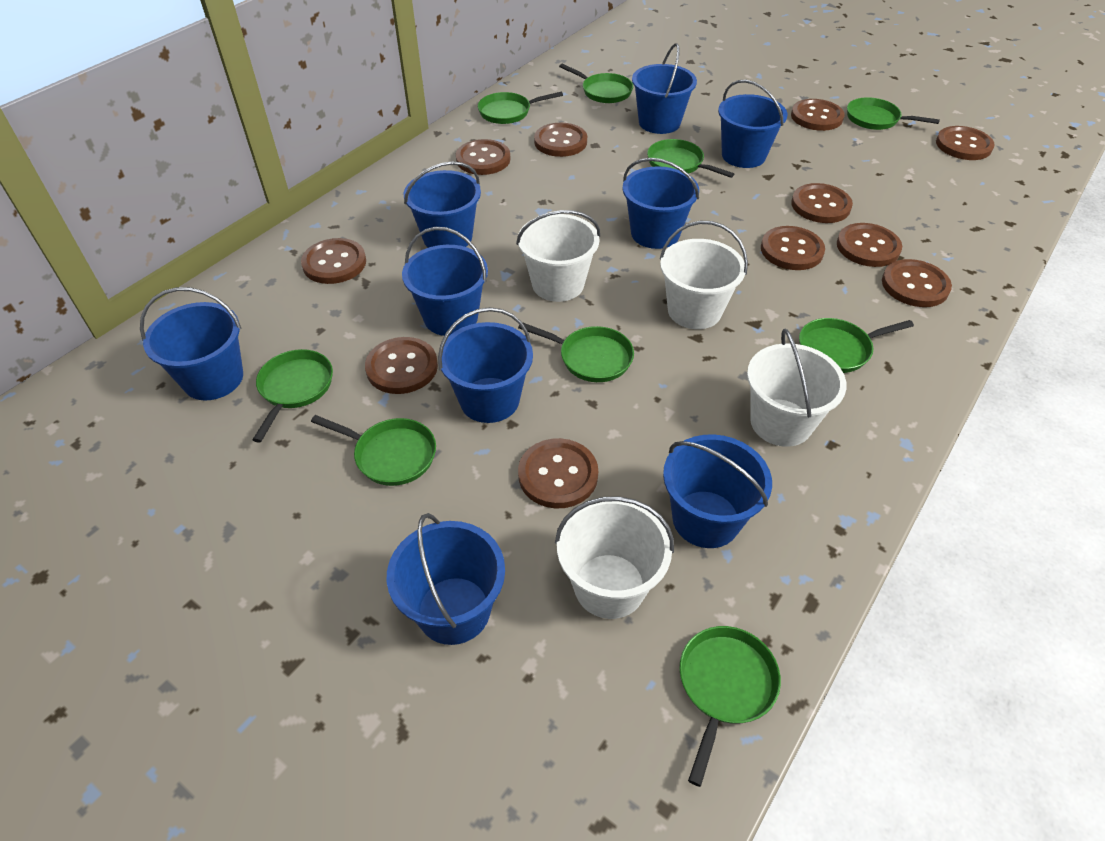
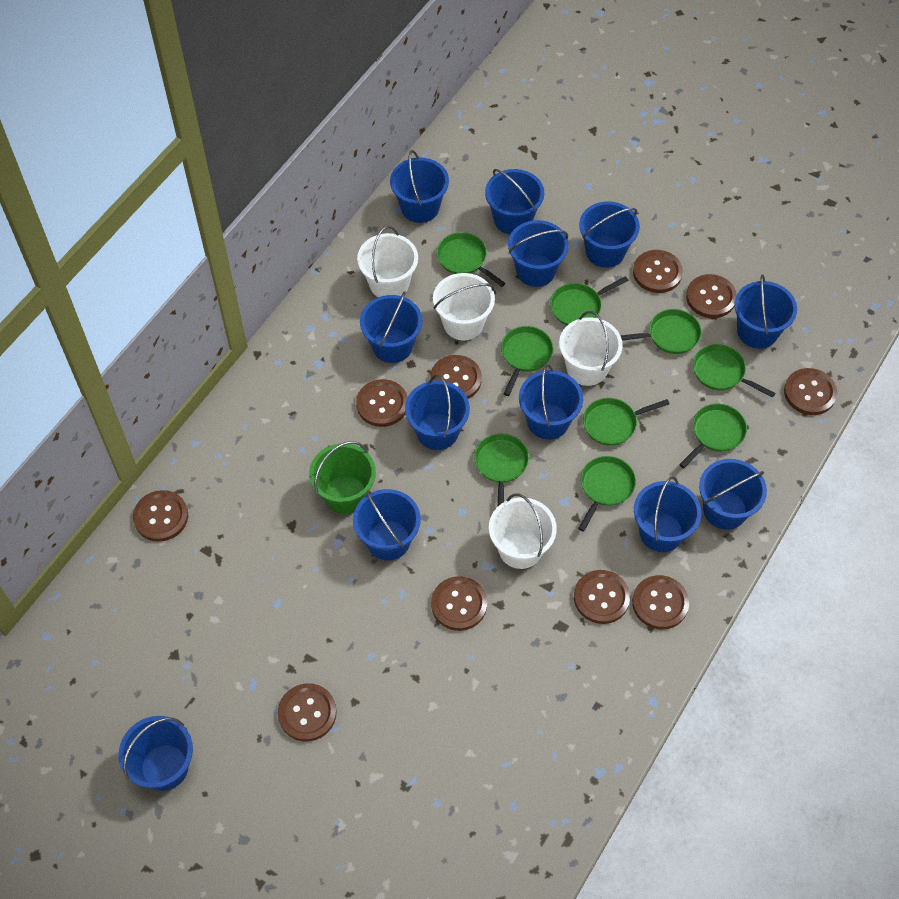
blue bucket: 9 -> 12
brown button: 11 -> 10
green bucket: 0 -> 1

